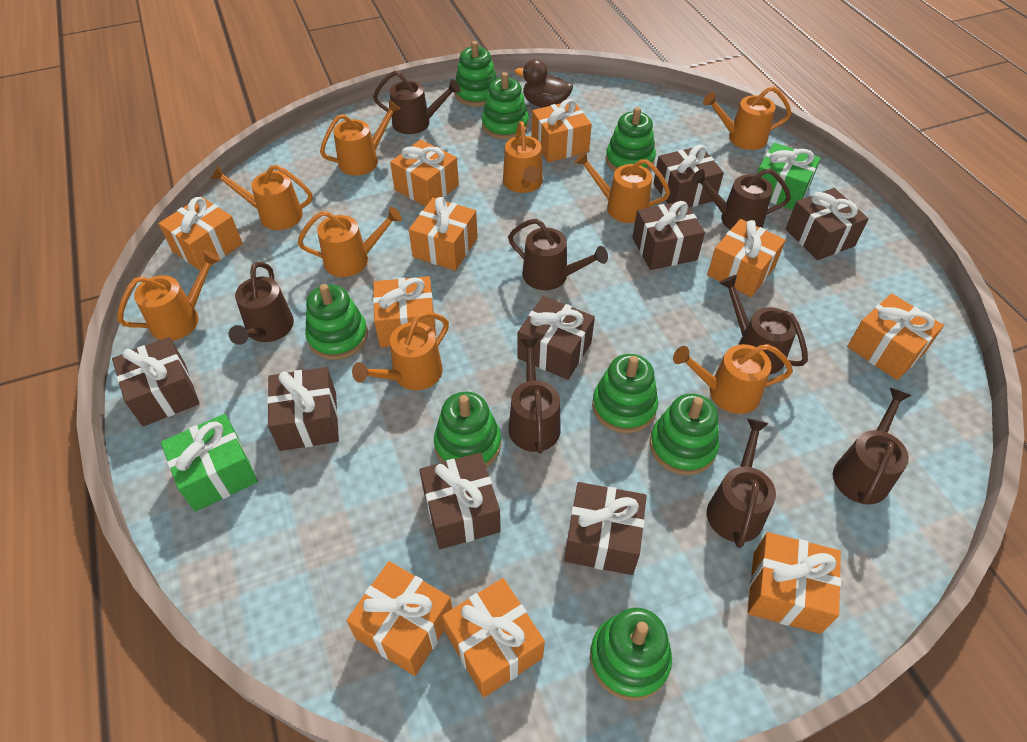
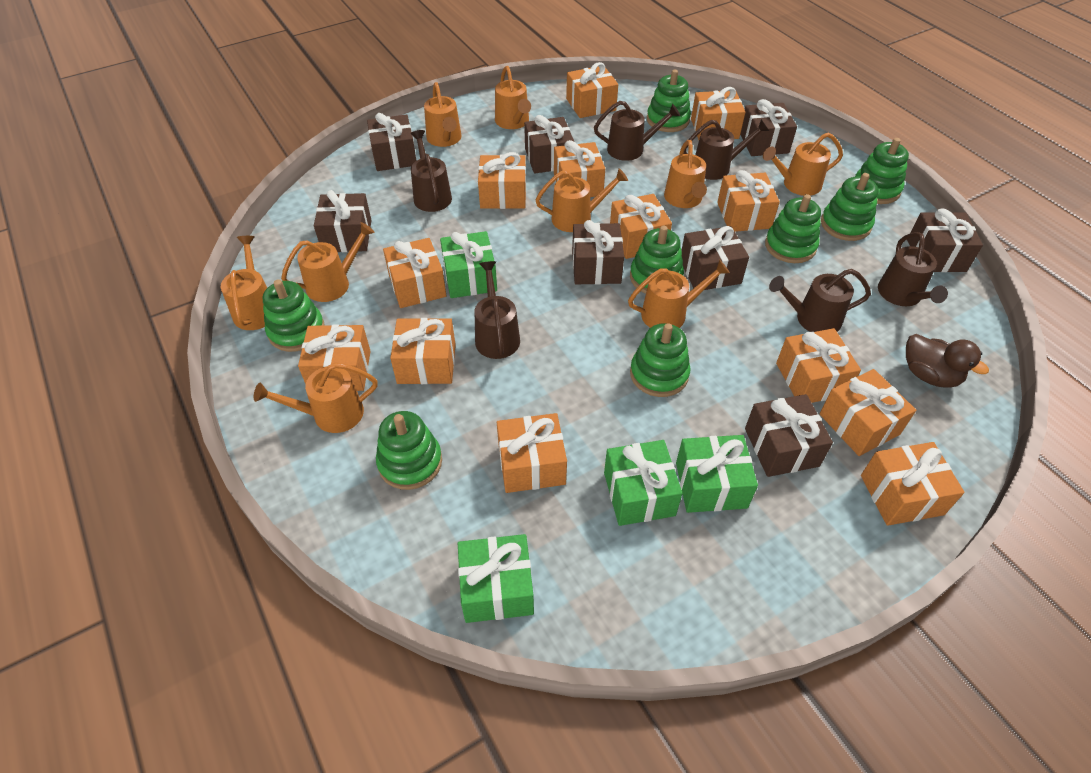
brown watering can: 8 -> 6
green gift: 2 -> 4
orange gift: 10 -> 13

